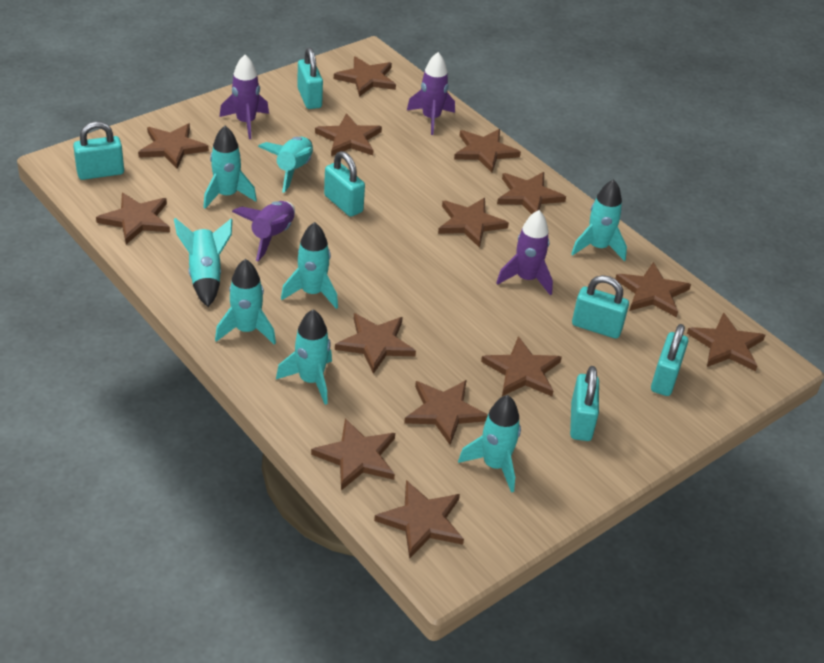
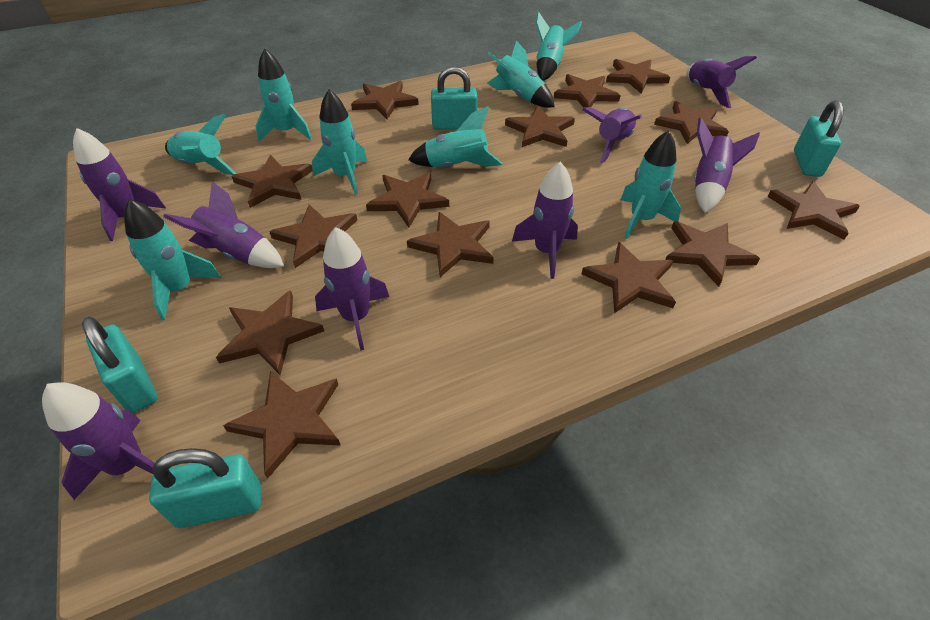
purple rocket: 4 -> 8
turquoise padlock: 6 -> 4

